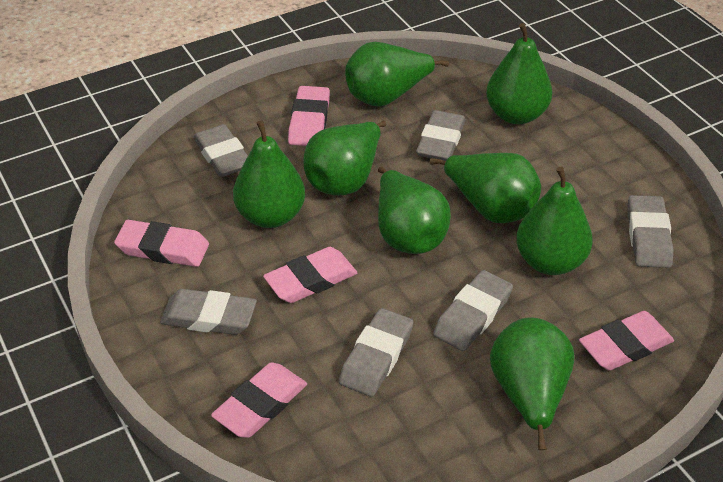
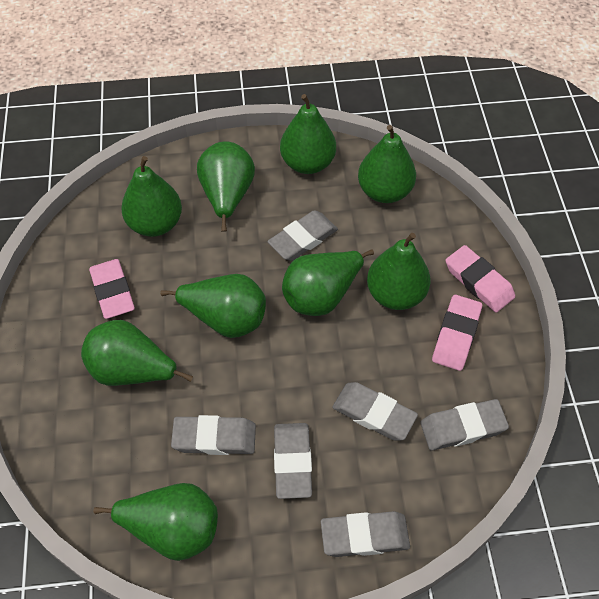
green pear: 8 -> 9
pink eraser: 5 -> 3

